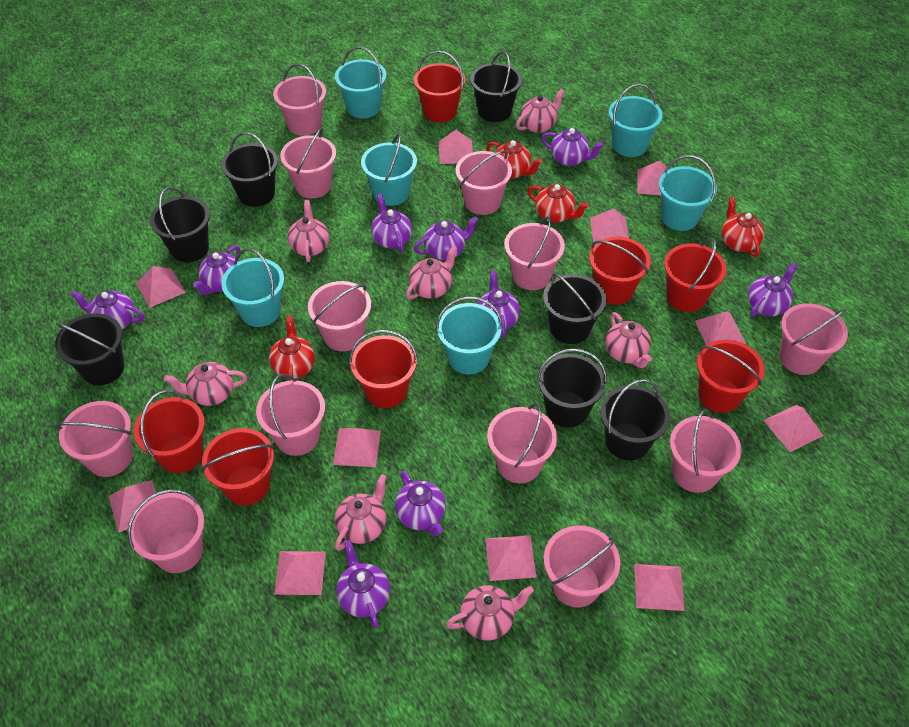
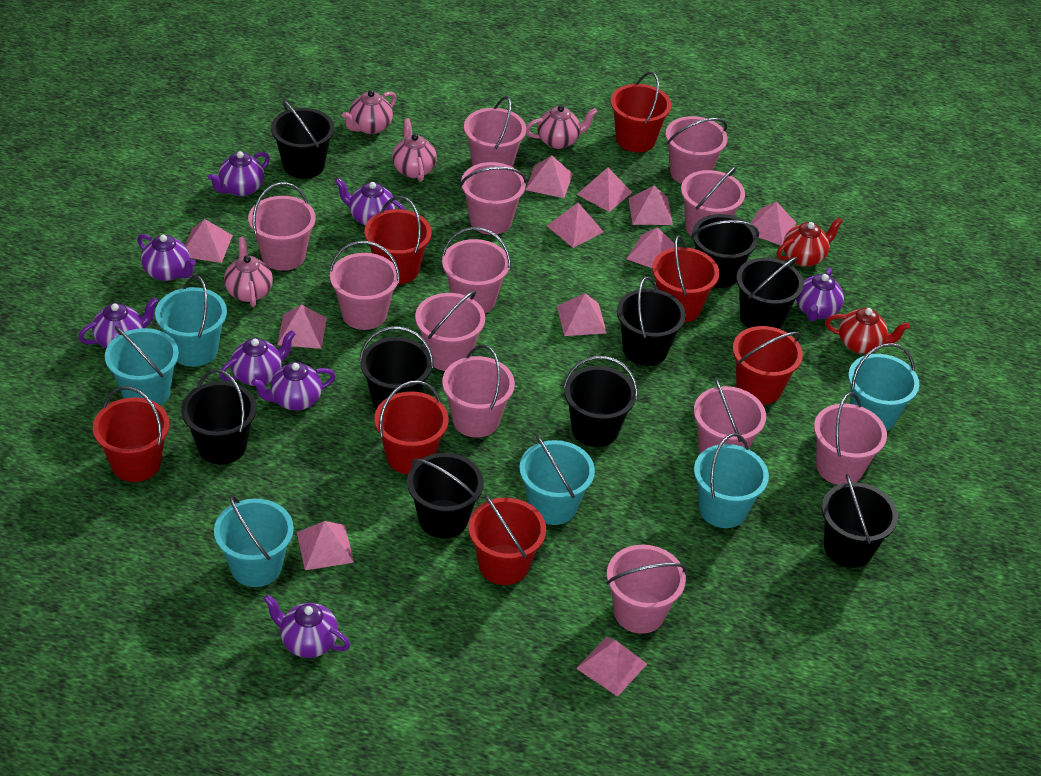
black bucket: 7 -> 9
pink teapot: 7 -> 4
purple teapot: 9 -> 8
red teapot: 4 -> 2

